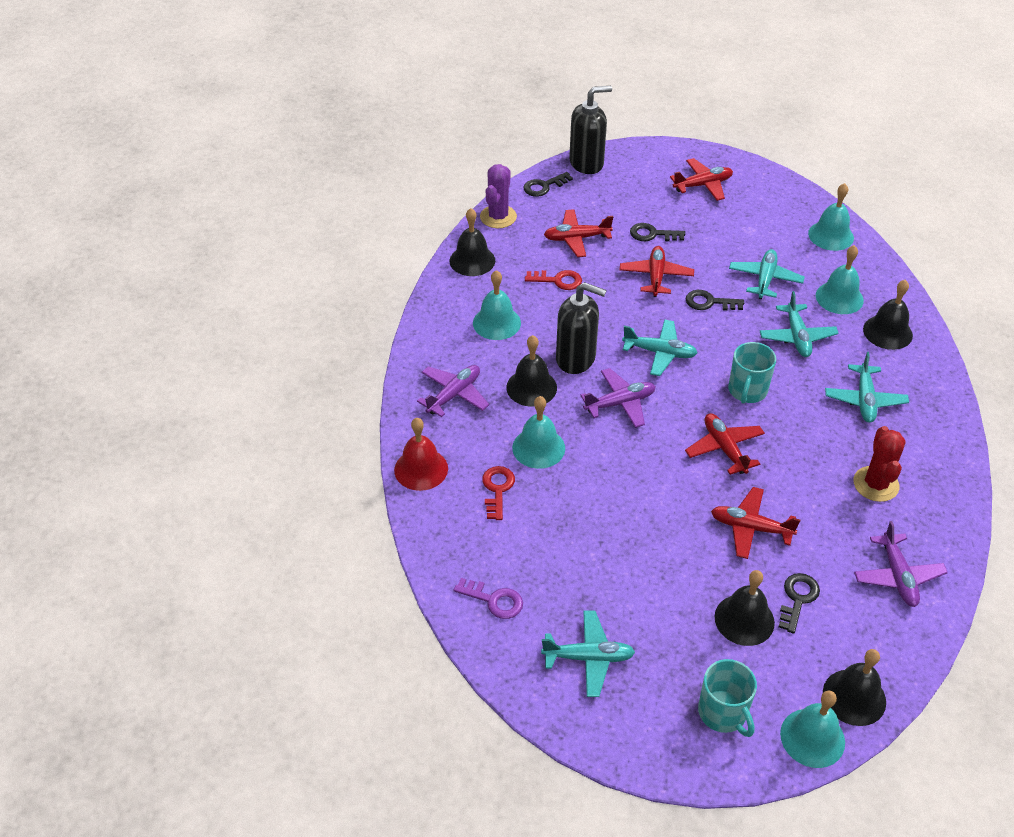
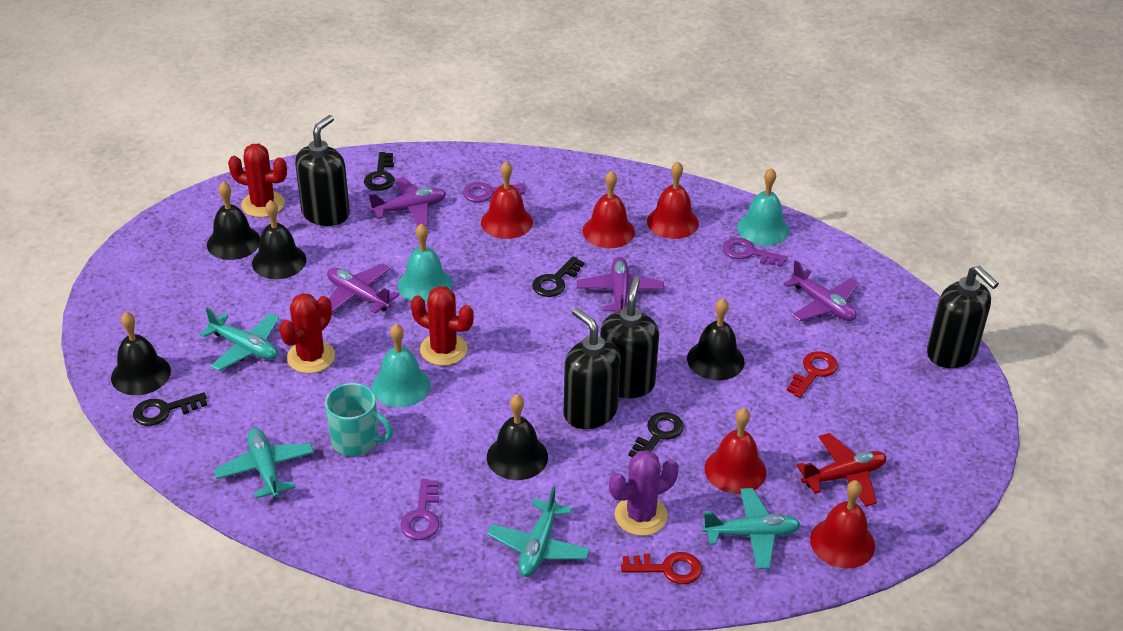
black soap dispenser: 2 -> 4
purple key: 1 -> 3
purple plane: 3 -> 4
red bell: 1 -> 5
red cactus: 1 -> 3
red plane: 5 -> 1
turquoise bell: 5 -> 3
turquoise mug: 2 -> 1
turquoise plane: 5 -> 4

